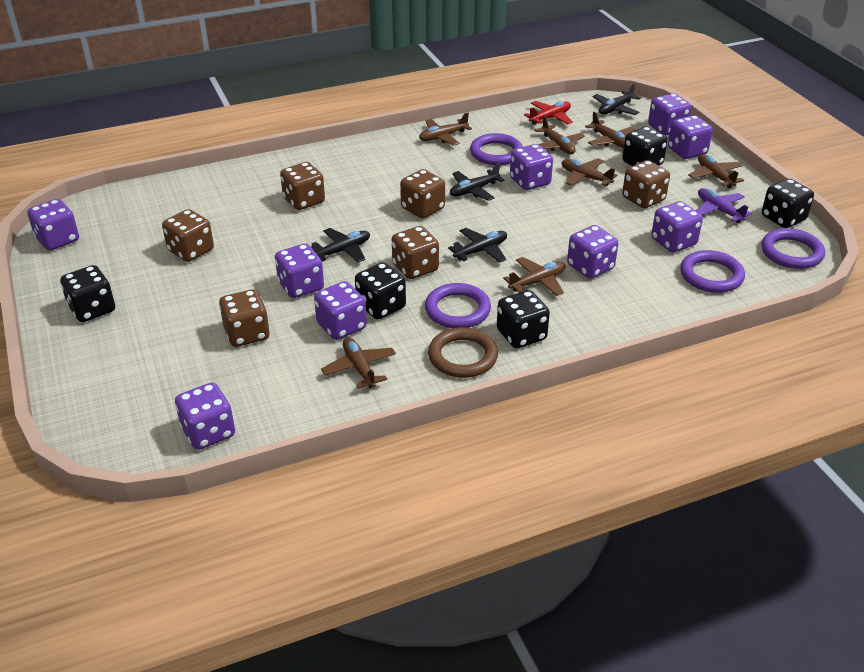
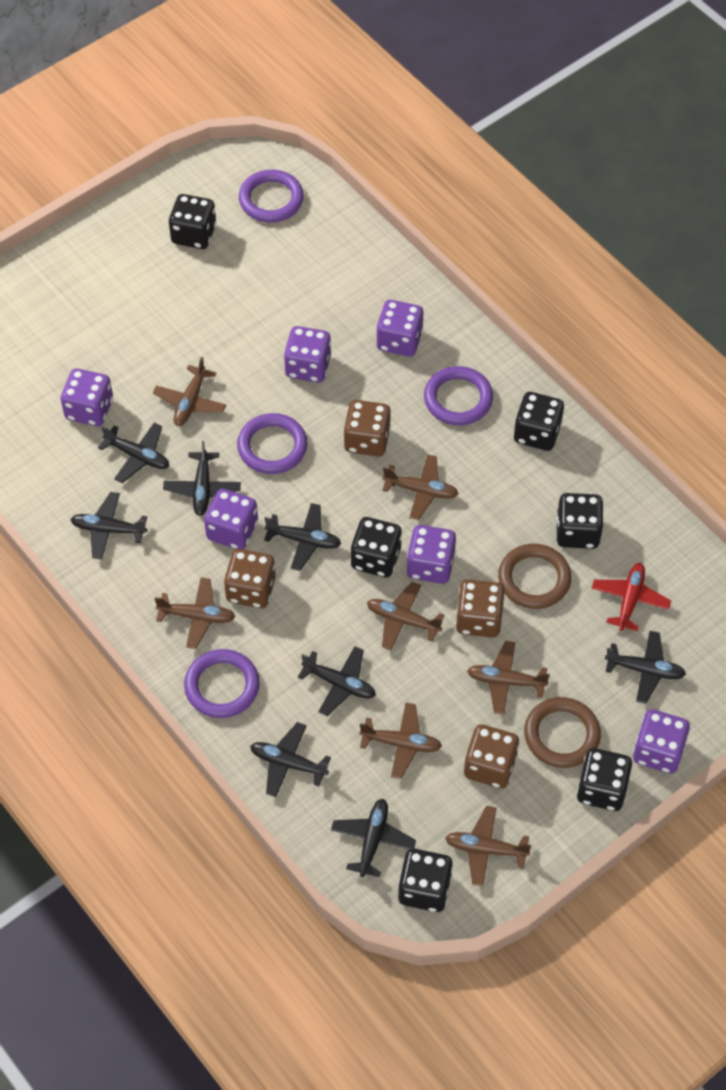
black dice: 5 -> 6
black plane: 4 -> 8
brown dice: 6 -> 4
brown ring: 1 -> 2
purple dice: 9 -> 6
purple plane: 1 -> 0

